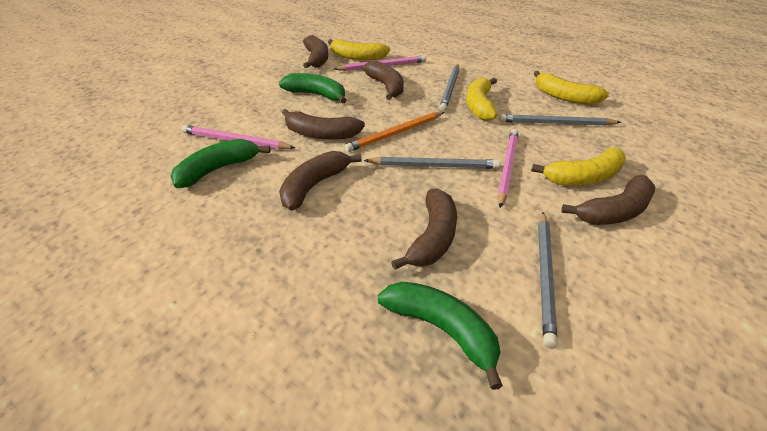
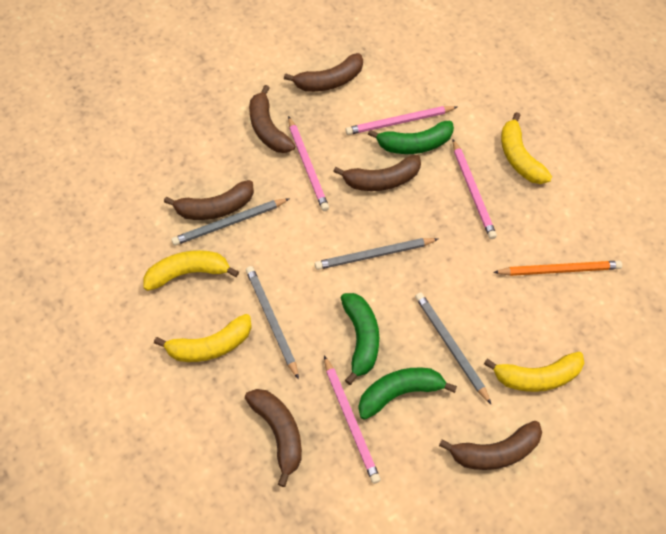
pink pencil: 3 -> 4

